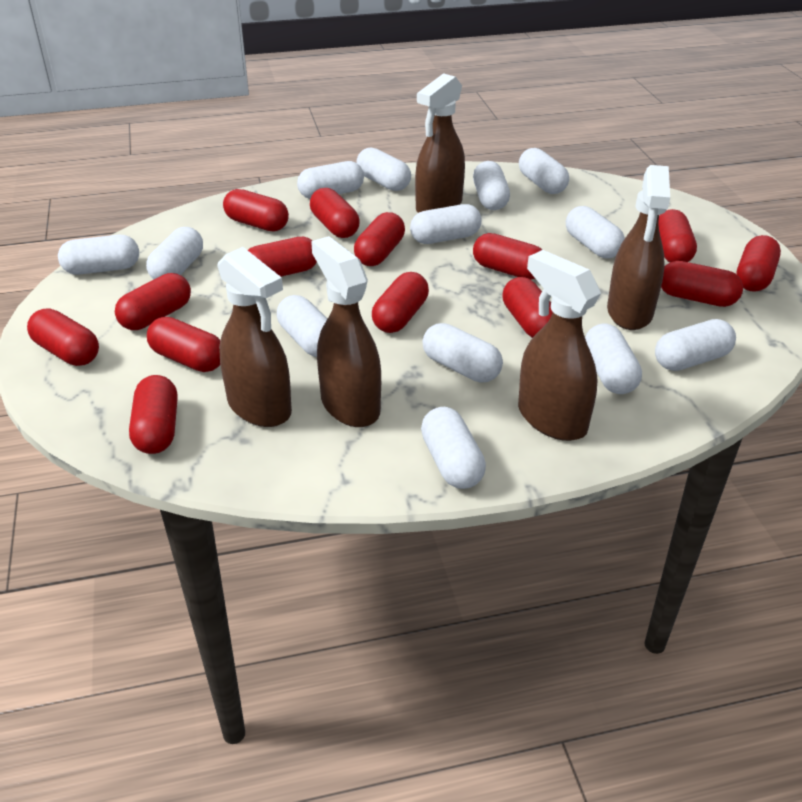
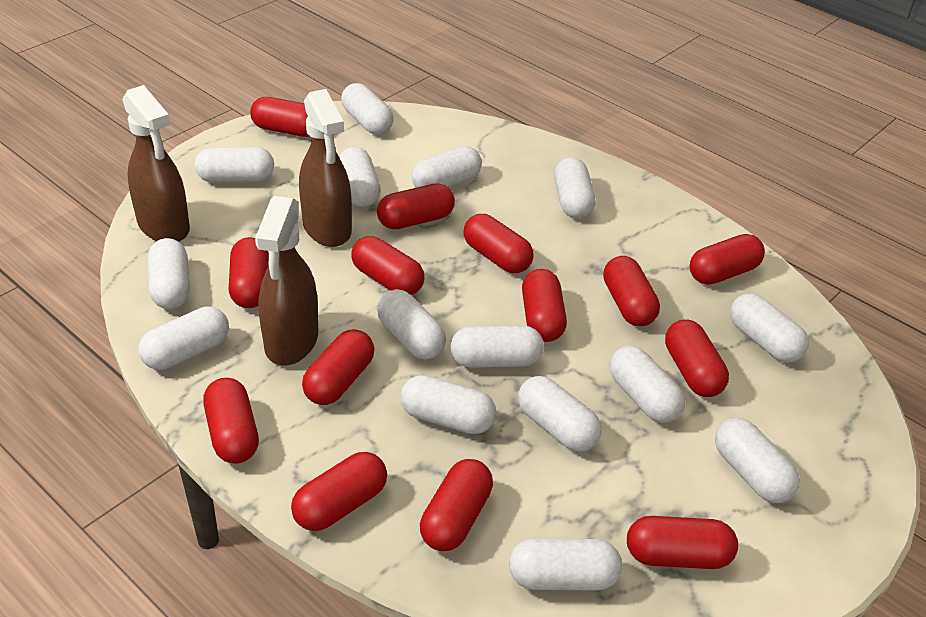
brown spray bottle: 5 -> 3
white capsule: 13 -> 15

